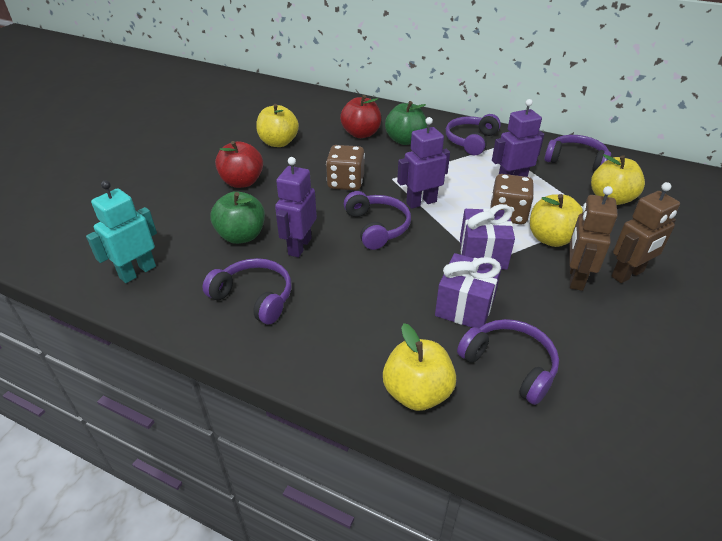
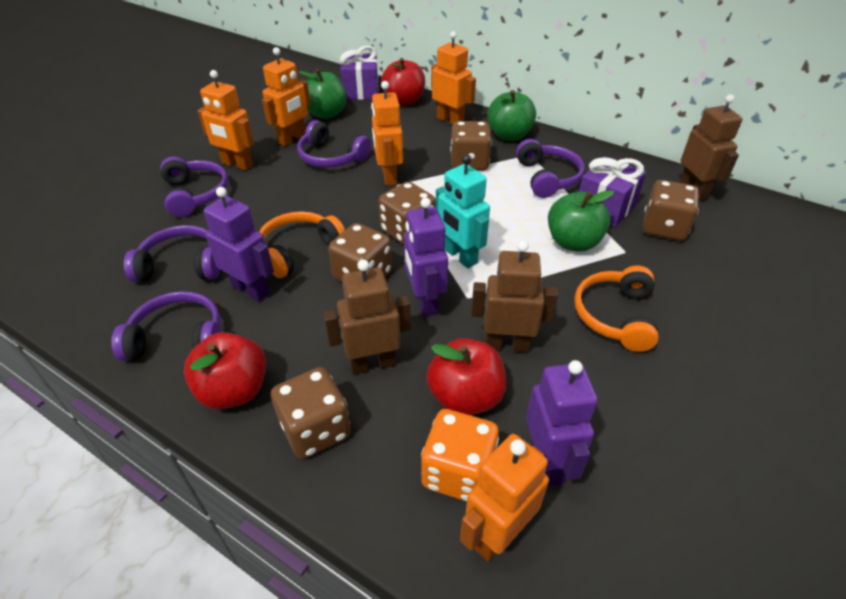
brown dice: 2 -> 5
brown robot: 2 -> 3
green apple: 2 -> 3
orange dice: 0 -> 1
orange headphones: 0 -> 2
orange robot: 0 -> 5
red apple: 2 -> 3
yellow apple: 4 -> 0

